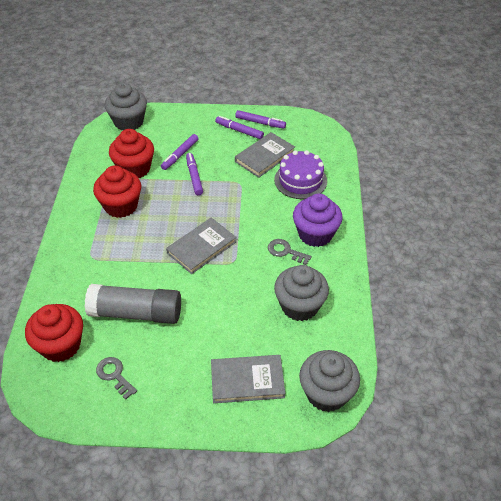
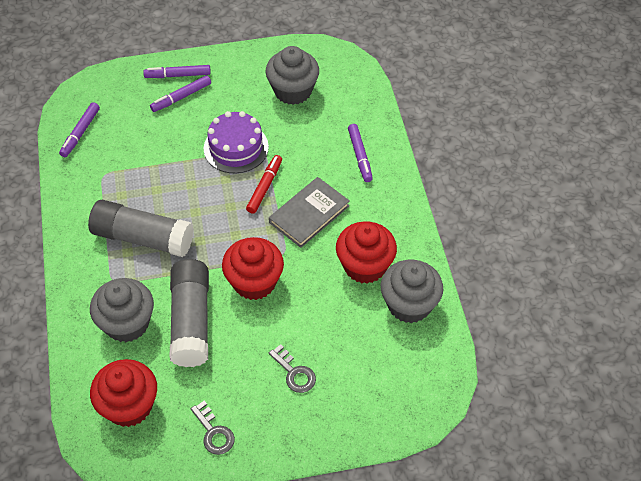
grey book: 3 -> 1
grey glue stick: 1 -> 2
purple cupcake: 1 -> 0
red marker: 0 -> 1

